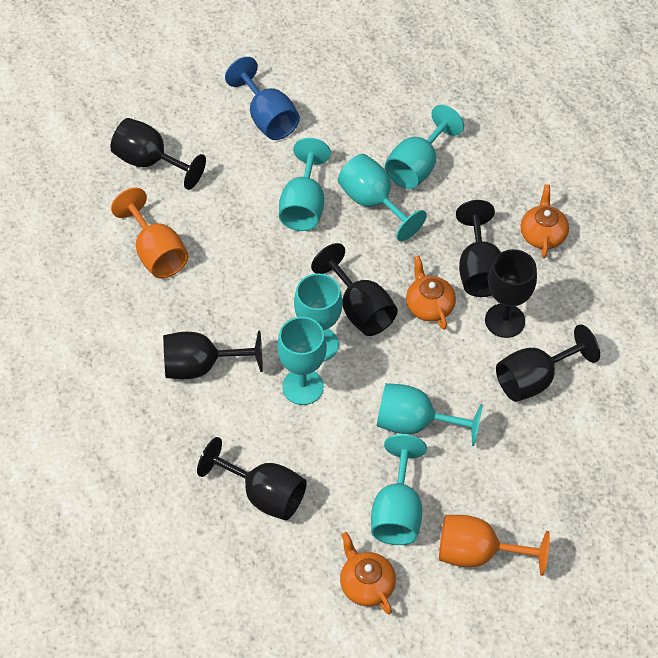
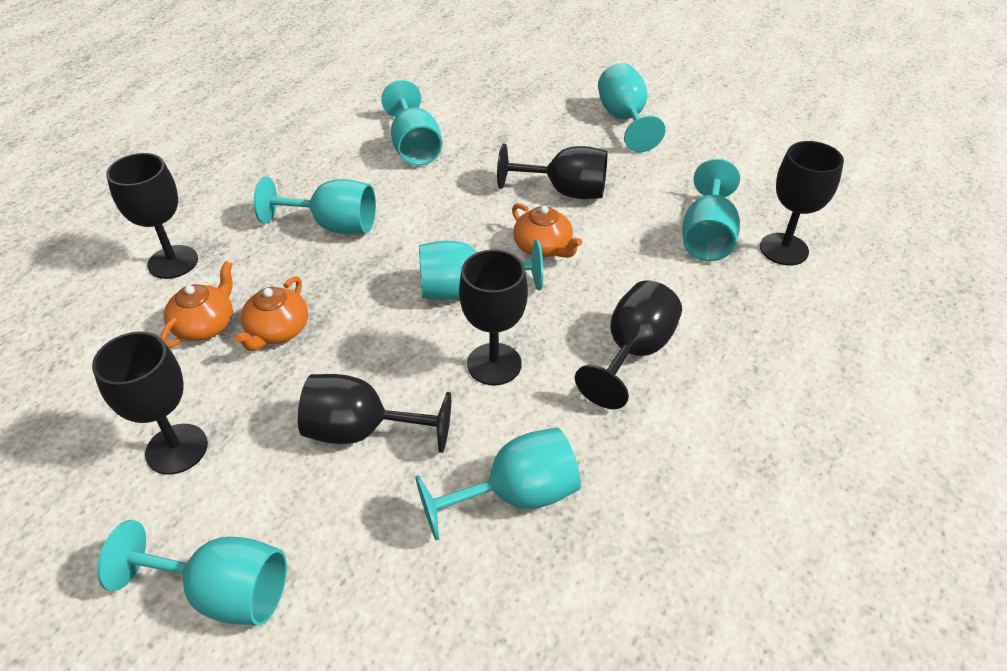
blue goblet: 1 -> 0
orange goblet: 2 -> 0

